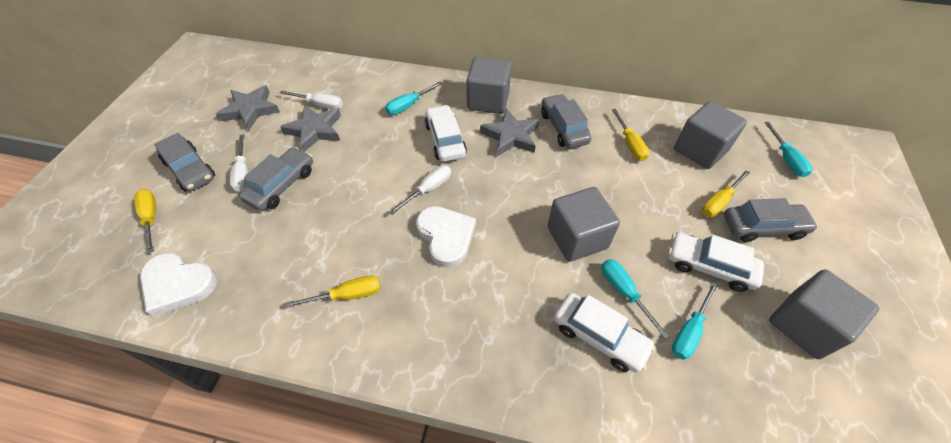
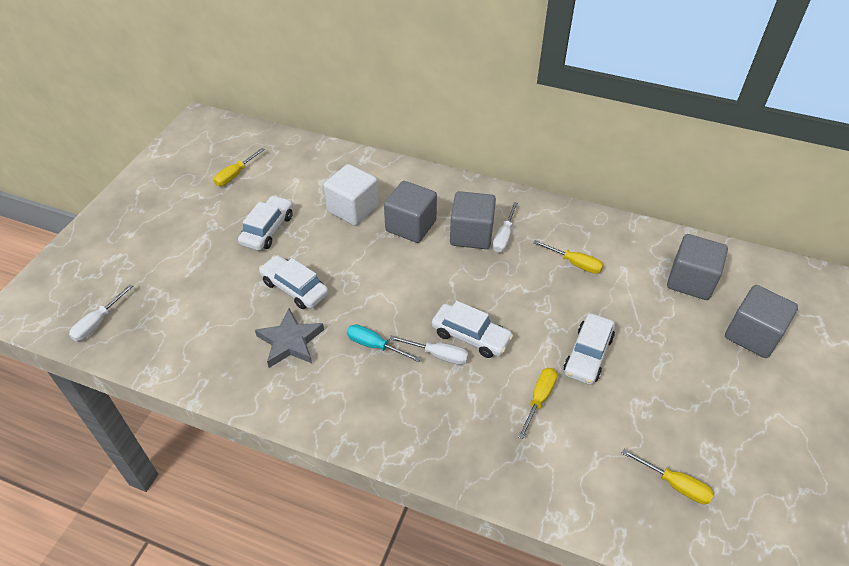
grey car: 4 -> 0
grey star: 3 -> 1
turquoise screwdriver: 4 -> 1
white car: 3 -> 4
white cube: 0 -> 1
white heart: 2 -> 0

